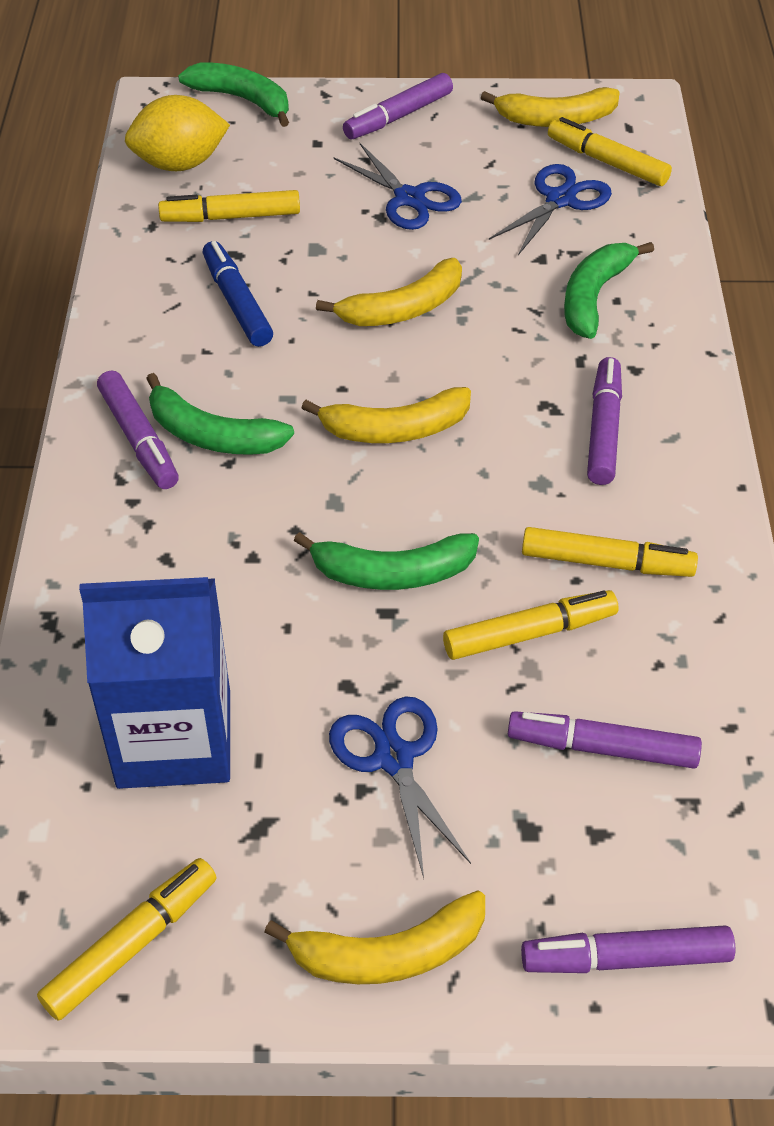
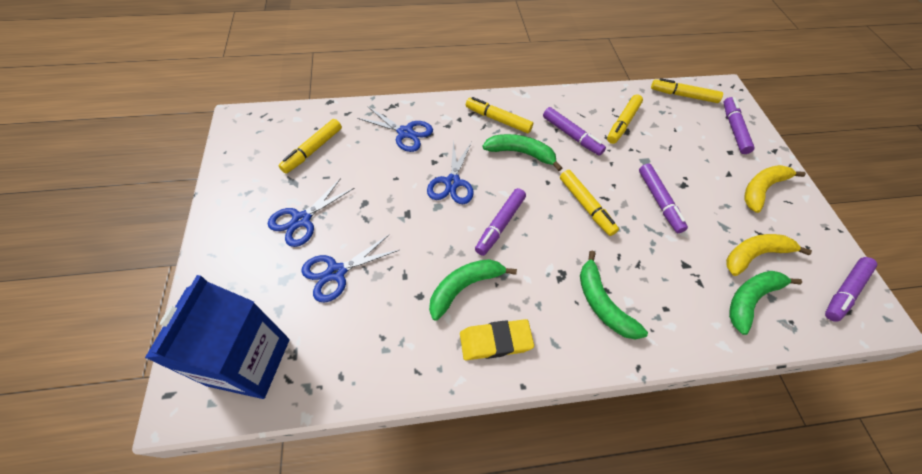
blue marker: 1 -> 0
blue scissors: 3 -> 4
yellow banana: 4 -> 2
yellow eraser: 0 -> 1
yellow lemon: 1 -> 0

